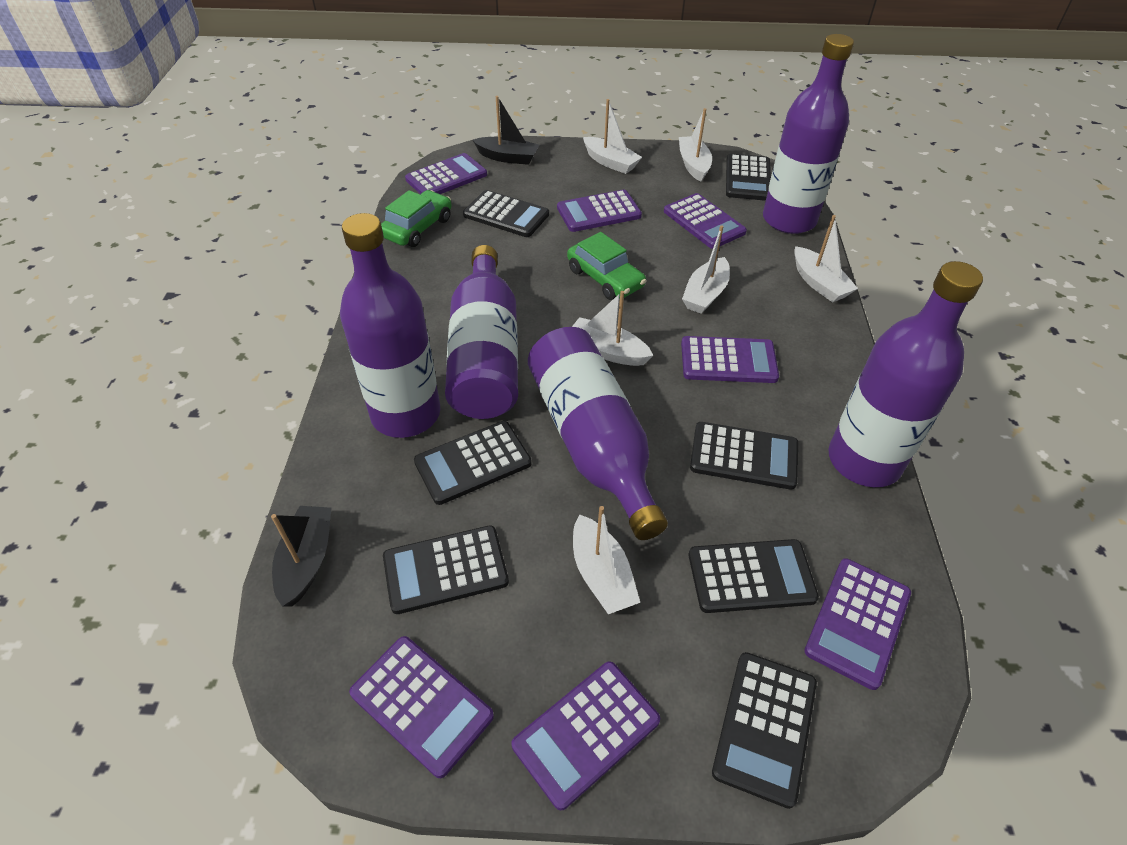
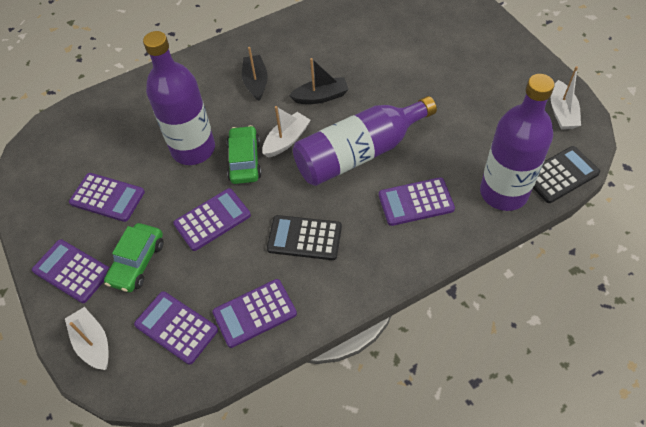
black calculator: 7 -> 2
purple bottle: 5 -> 3
purple calculator: 7 -> 6
white boat: 6 -> 3

